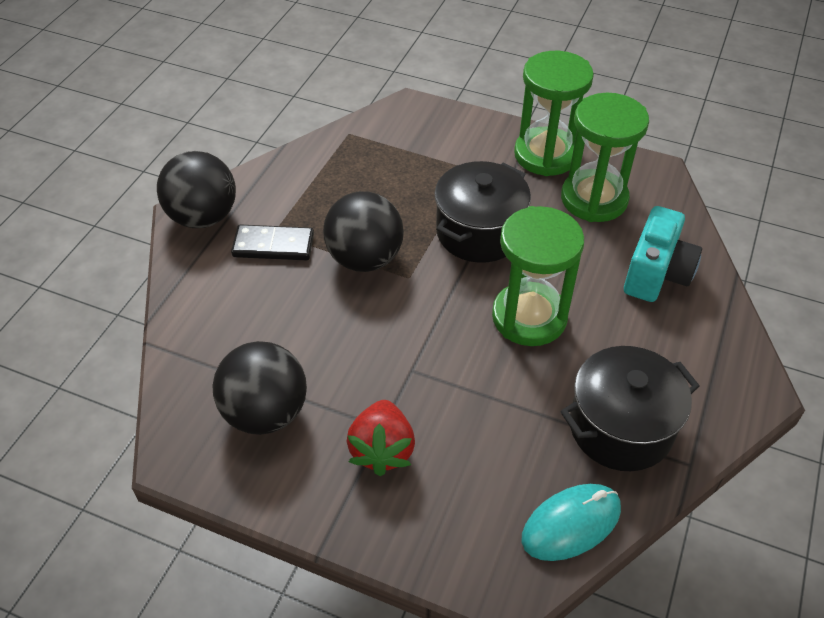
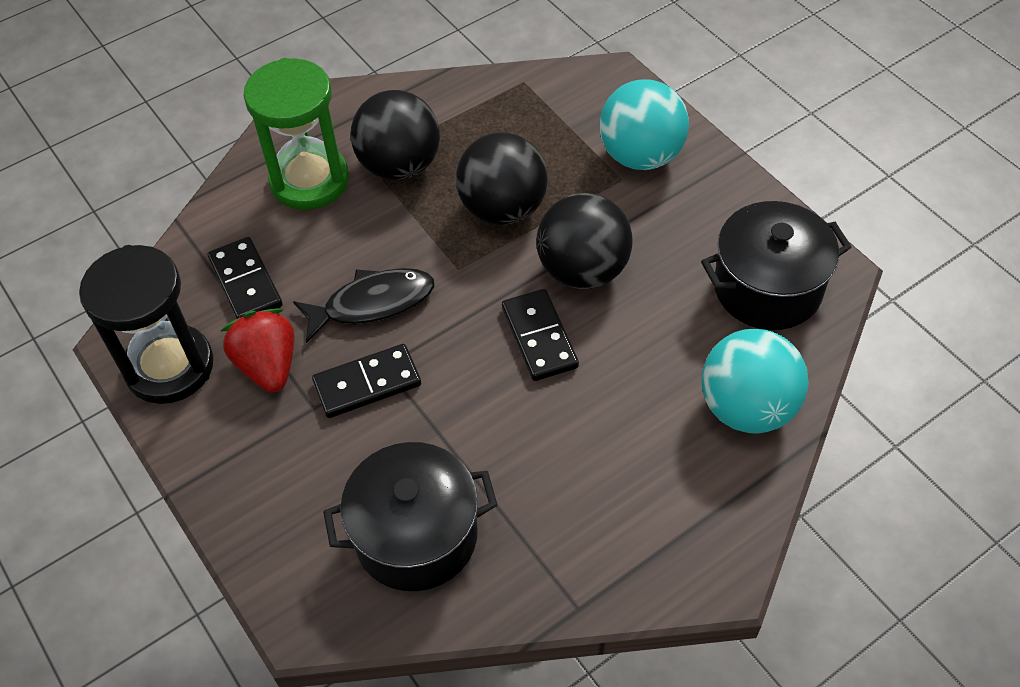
black domino: 1 -> 3
black fish: 0 -> 1
black hourglass: 0 -> 1
green hourglass: 3 -> 1
turquoise ball: 0 -> 2
turquoise camera: 1 -> 0
turquoise mouse: 1 -> 0

